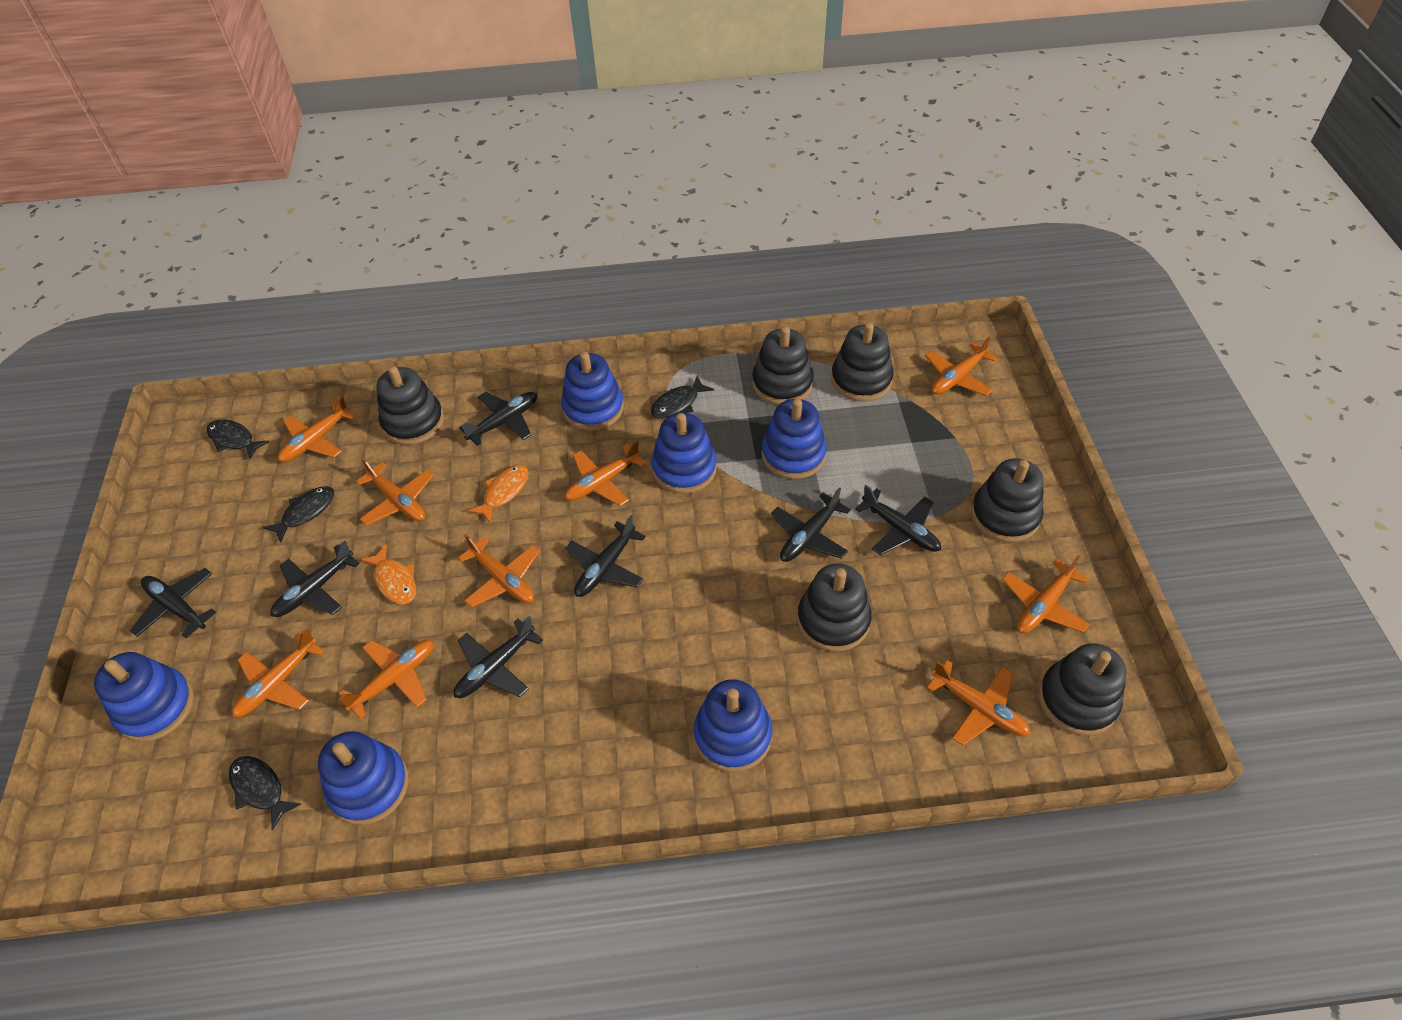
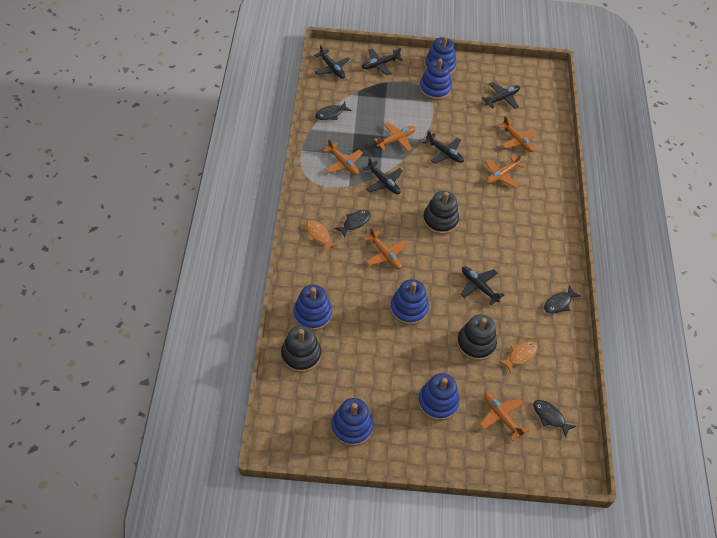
black plane: 7 -> 6
black stacking toy: 6 -> 3
orange plane: 9 -> 6

